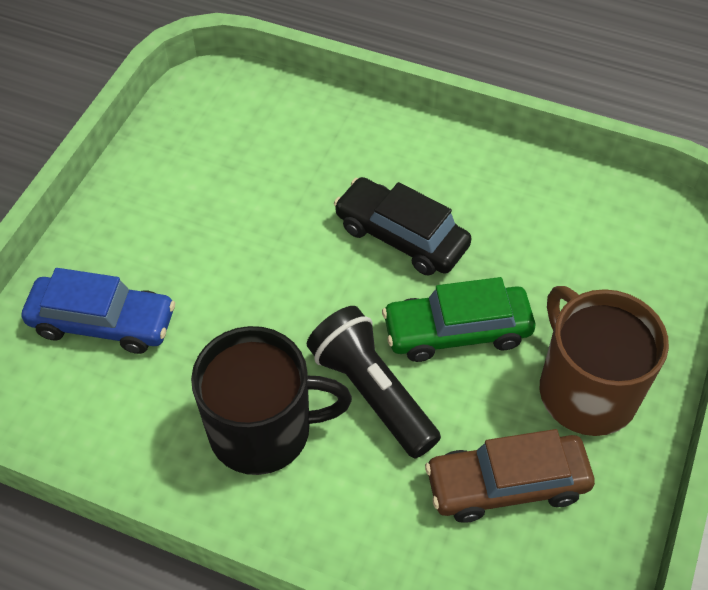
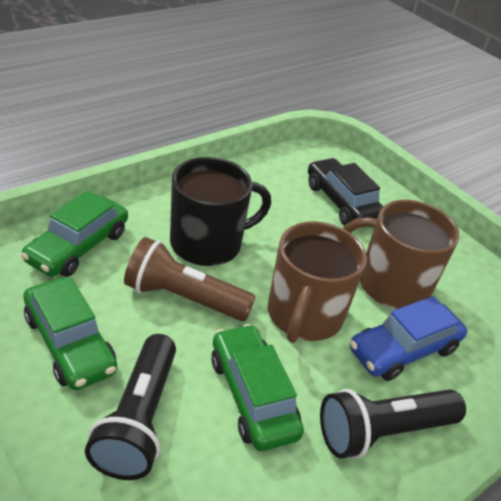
black flashlight: 1 -> 2
brown car: 1 -> 0
brown flashlight: 0 -> 1
brown mug: 1 -> 2
green car: 1 -> 3

